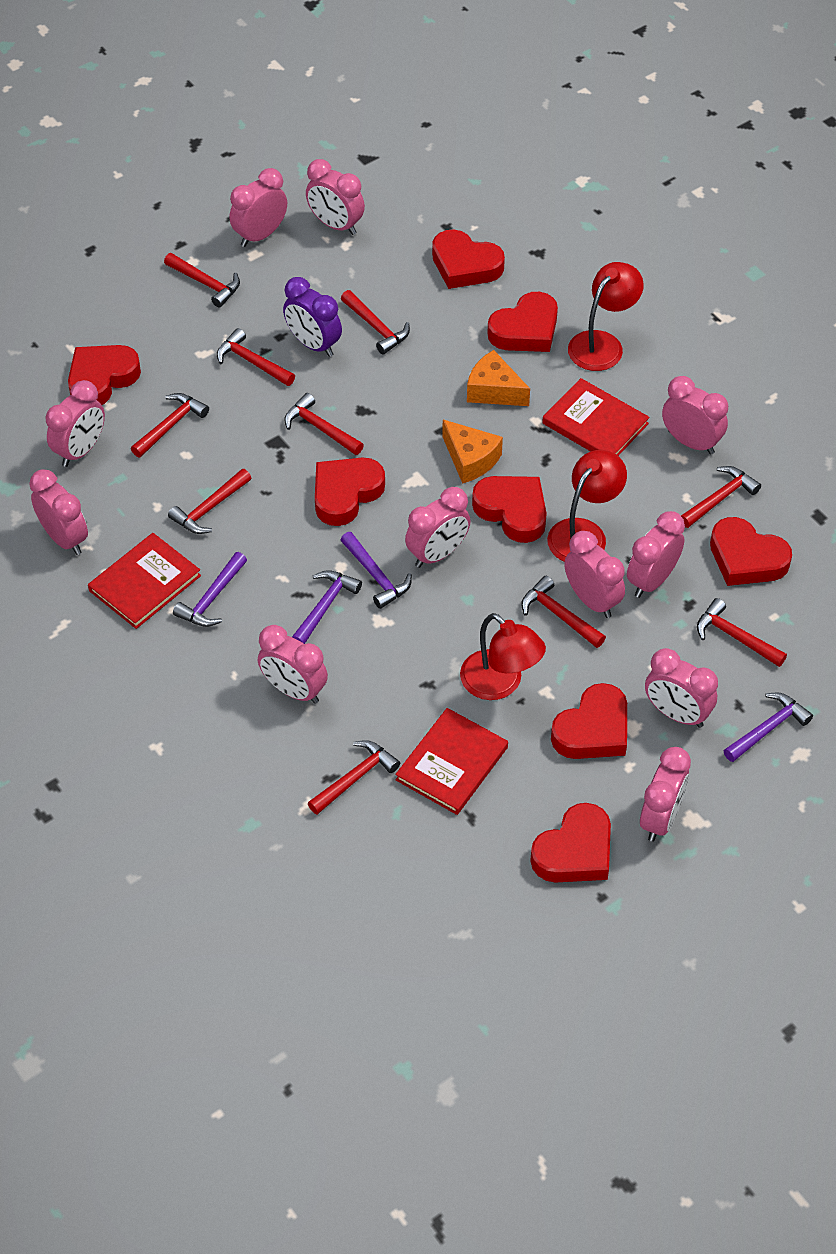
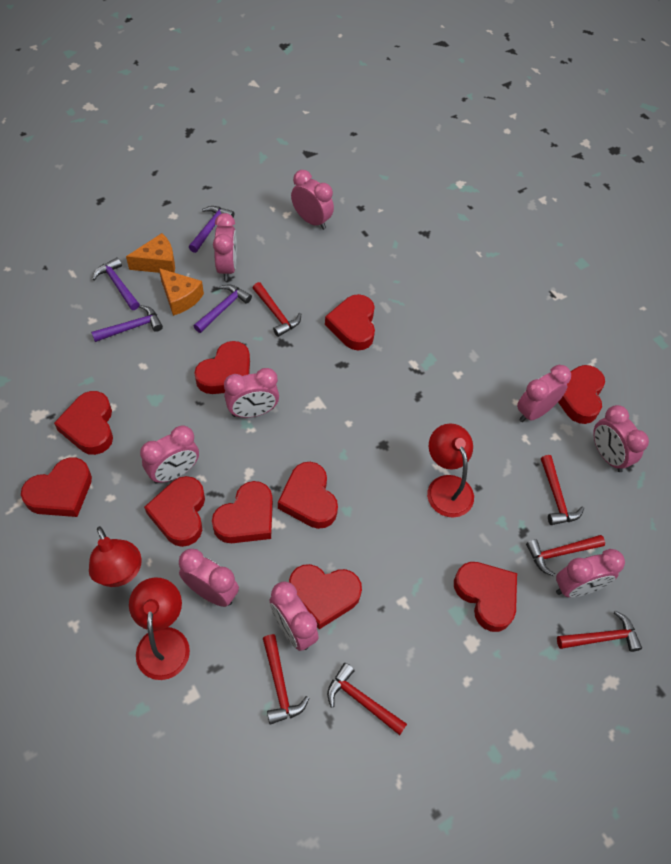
pink clock: 11 -> 9
purple clock: 1 -> 0
red book: 3 -> 0
red hammer: 10 -> 6
red heart: 8 -> 10

